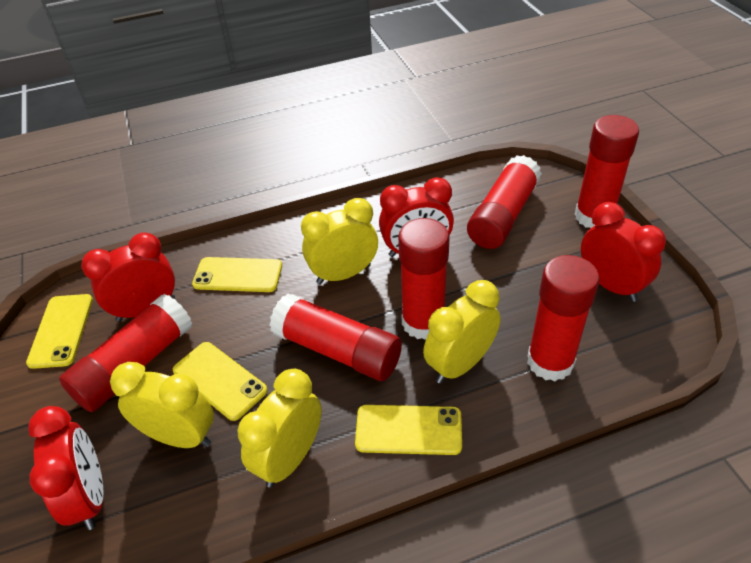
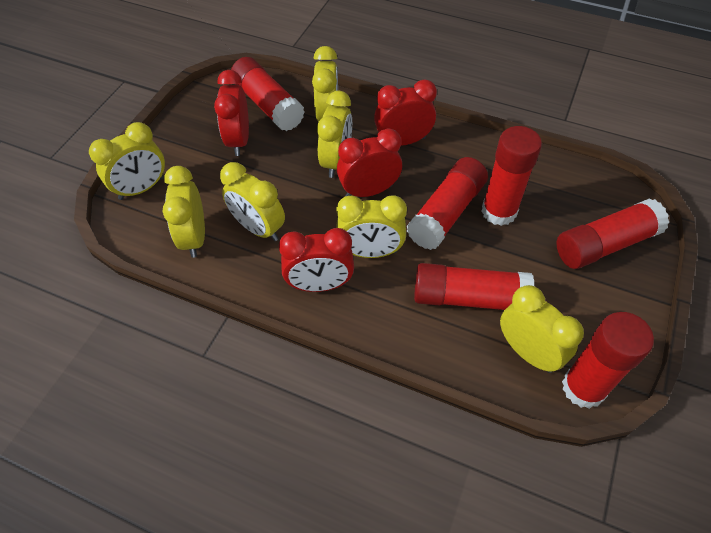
yellow clock: 4 -> 7
yellow phone: 4 -> 0

